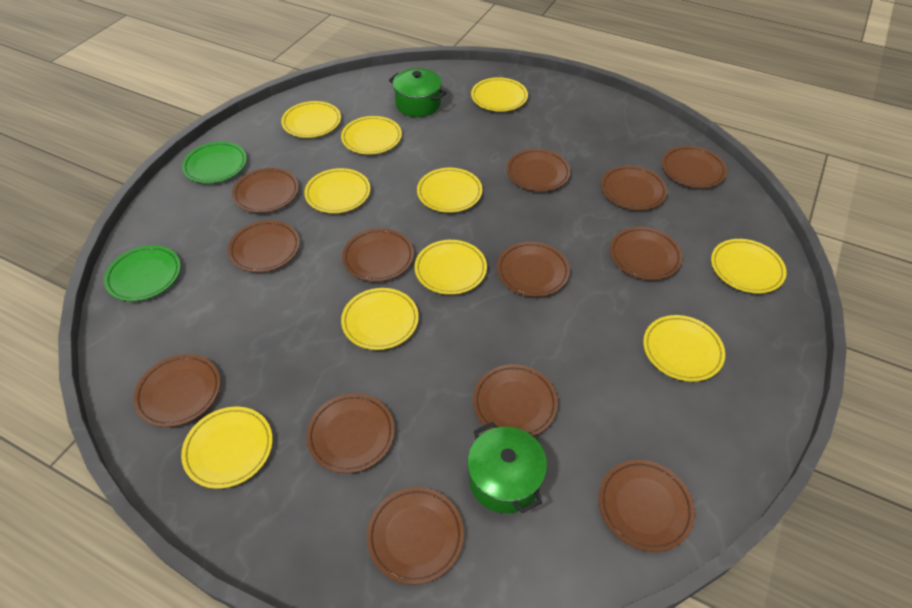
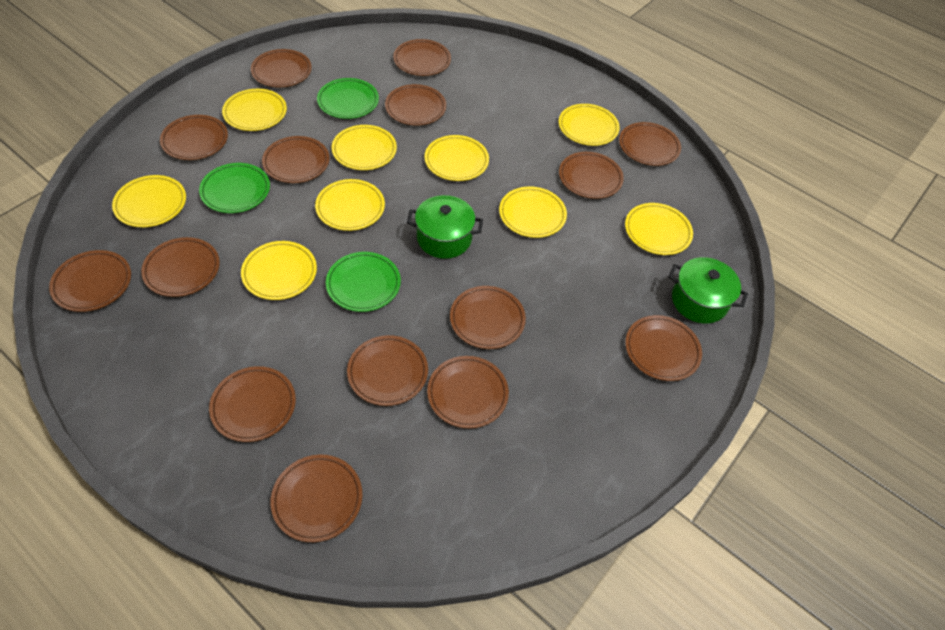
brown plate: 13 -> 15
green plate: 2 -> 3
yellow plate: 10 -> 9

